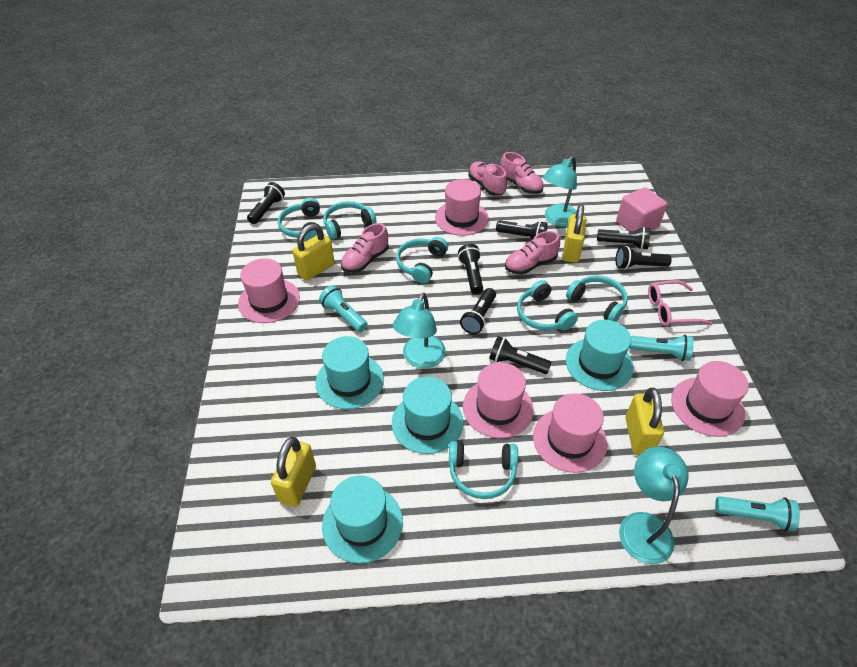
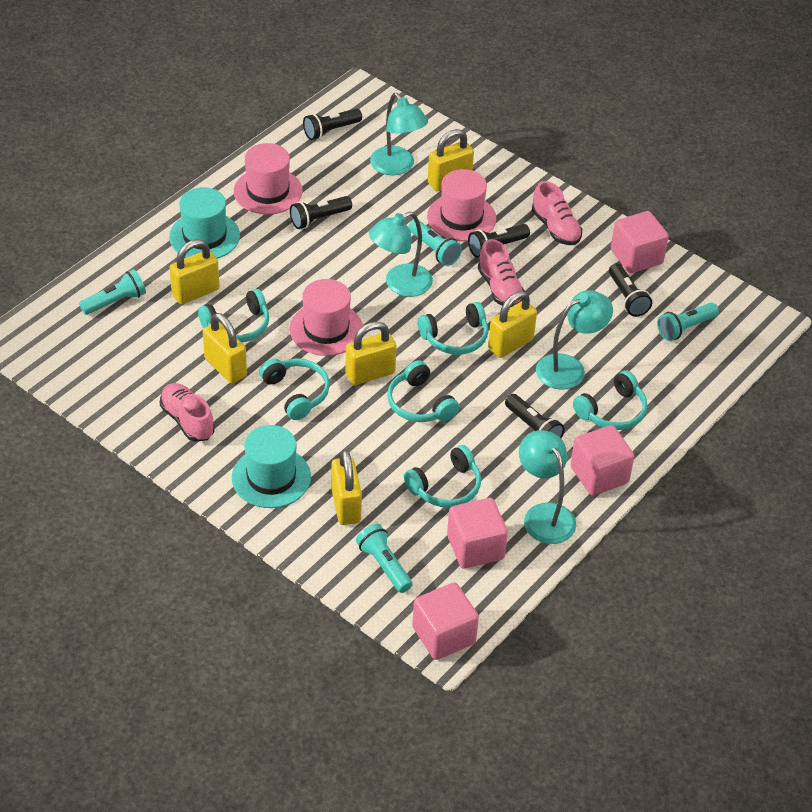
black flashlight: 7 -> 5
pink cube: 1 -> 4
pink glasses: 1 -> 0
pink hat: 5 -> 3
pink shoe: 4 -> 3
turquoise flashlight: 3 -> 4
turquoise hat: 4 -> 2
turquoise lamp: 3 -> 4
yellow padlock: 4 -> 6

